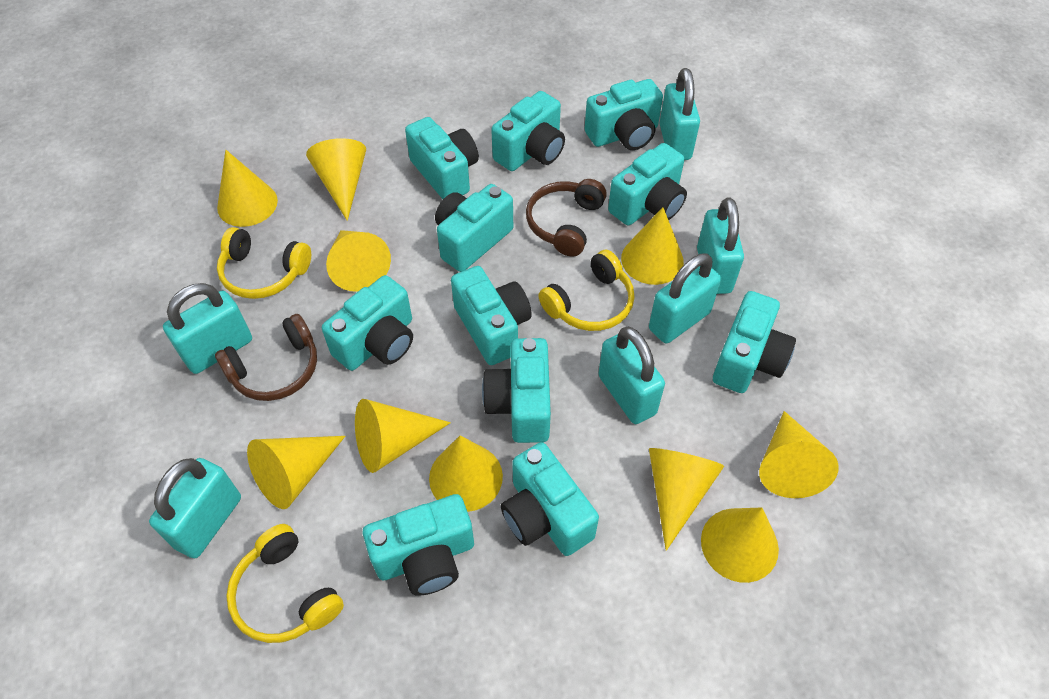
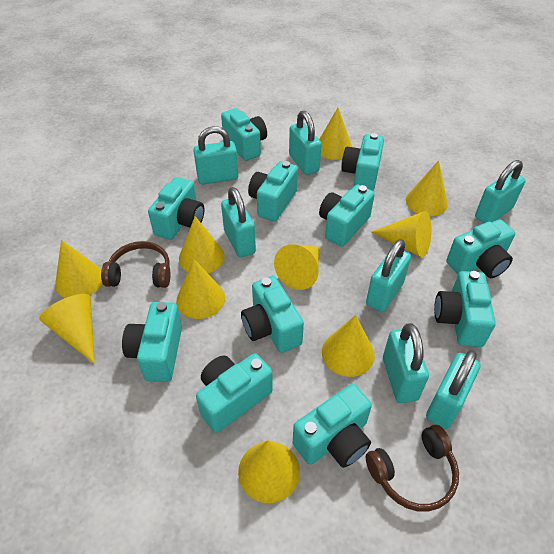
turquoise padlock: 6 -> 7
yellow headphones: 3 -> 0

